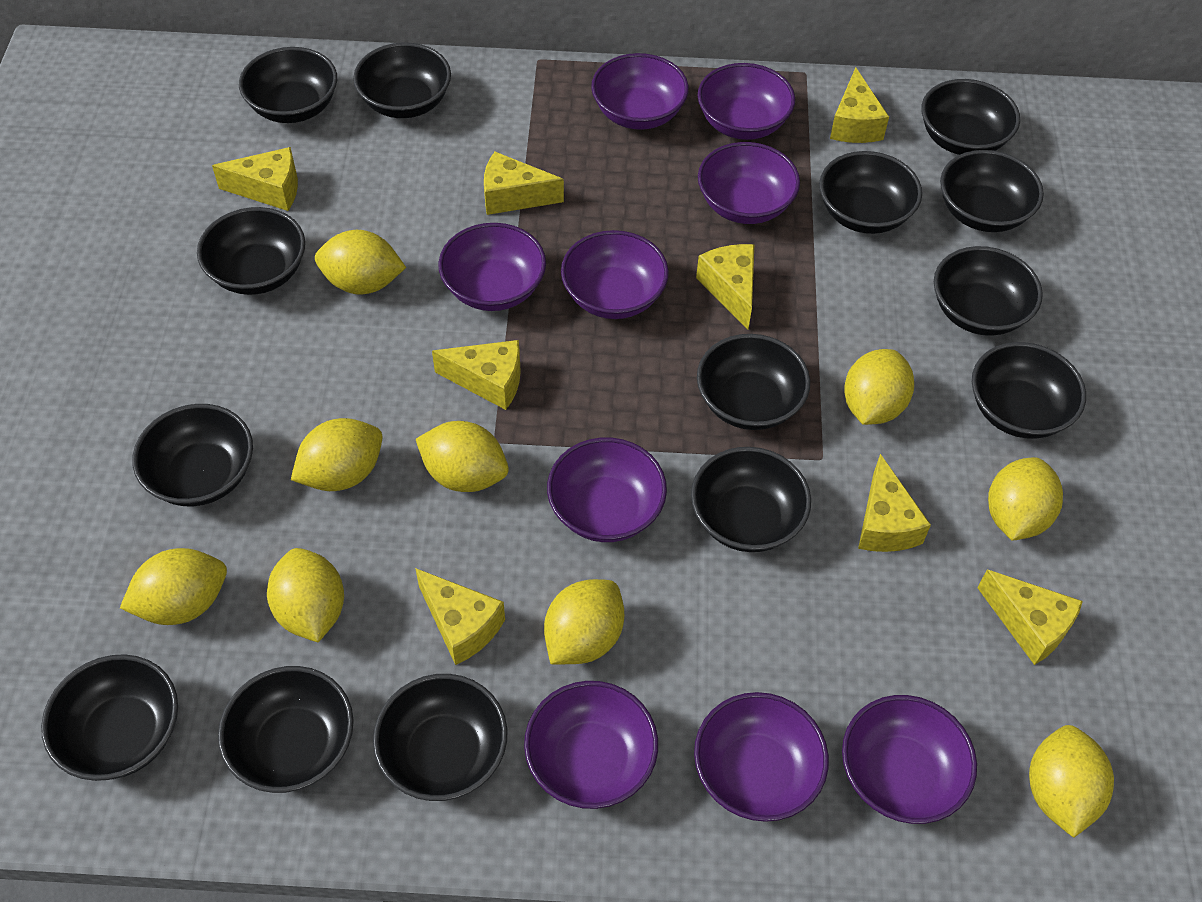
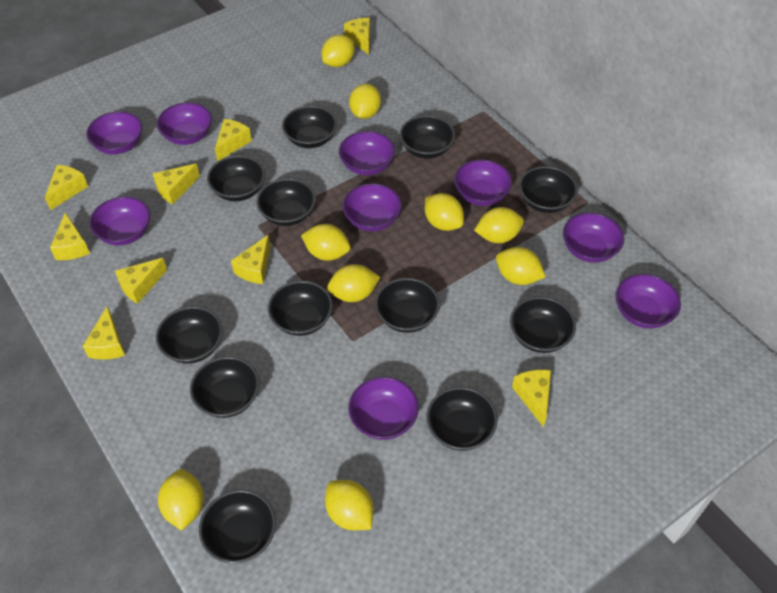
black bowl: 14 -> 12
yellow cheese: 8 -> 9

